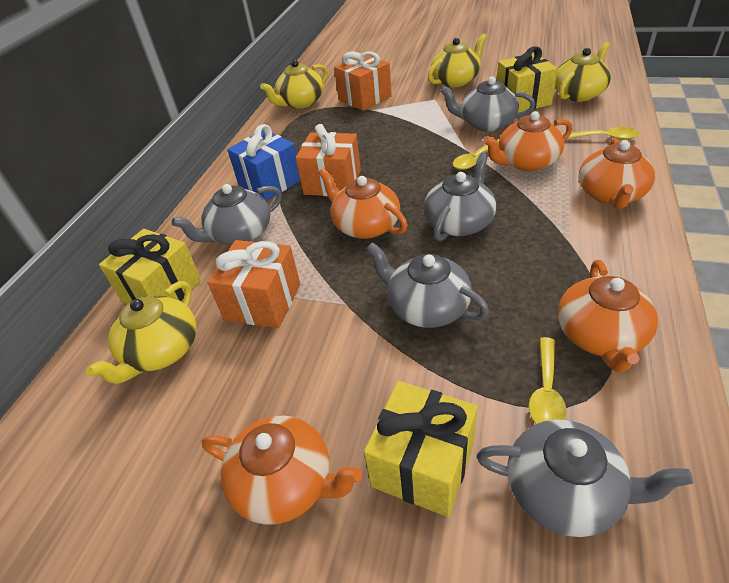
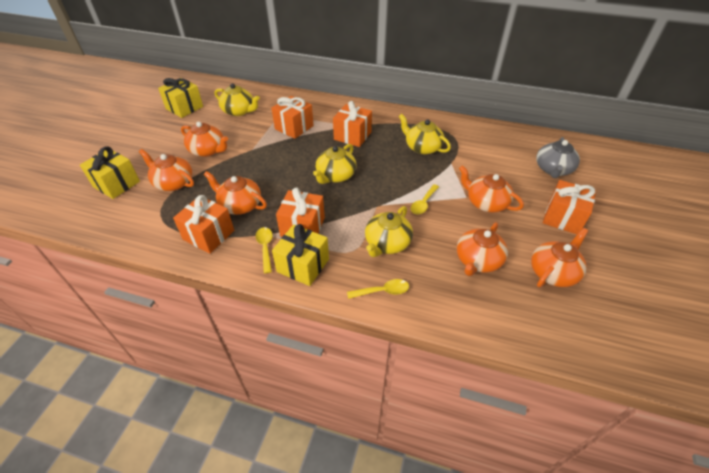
blue gift: 1 -> 0
grey teapot: 5 -> 1
orange gift: 3 -> 5
orange teapot: 5 -> 6

